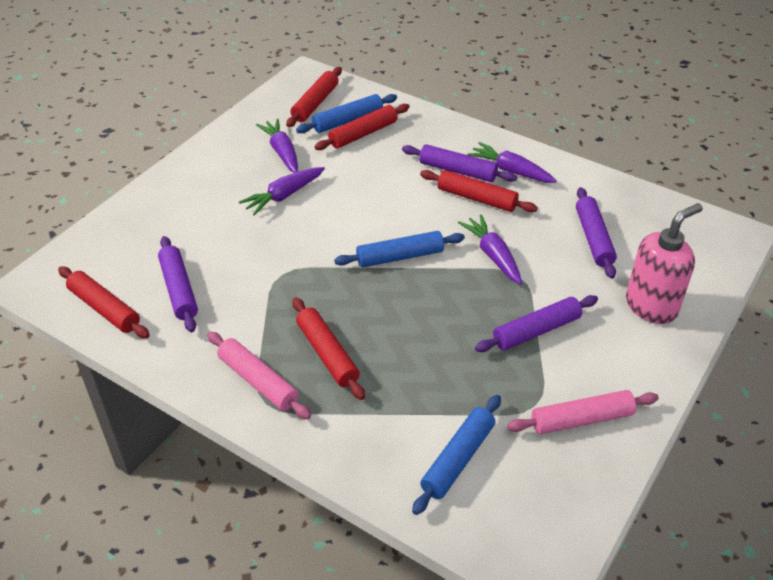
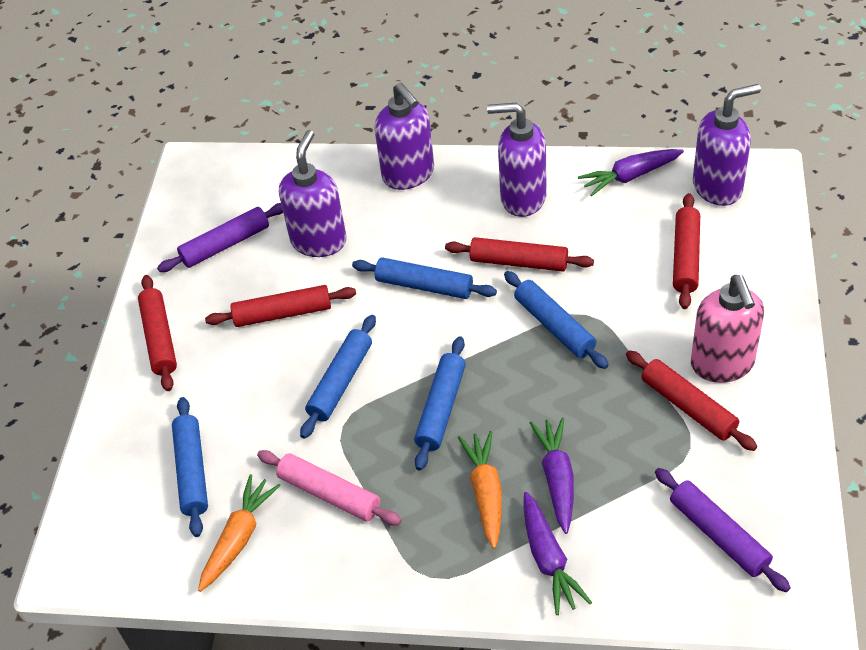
blue rolling pin: 3 -> 5
orange carrot: 0 -> 2
pink rolling pin: 2 -> 1
purple carrot: 4 -> 3
purple rolling pin: 4 -> 2
purple soap dispenser: 0 -> 4

